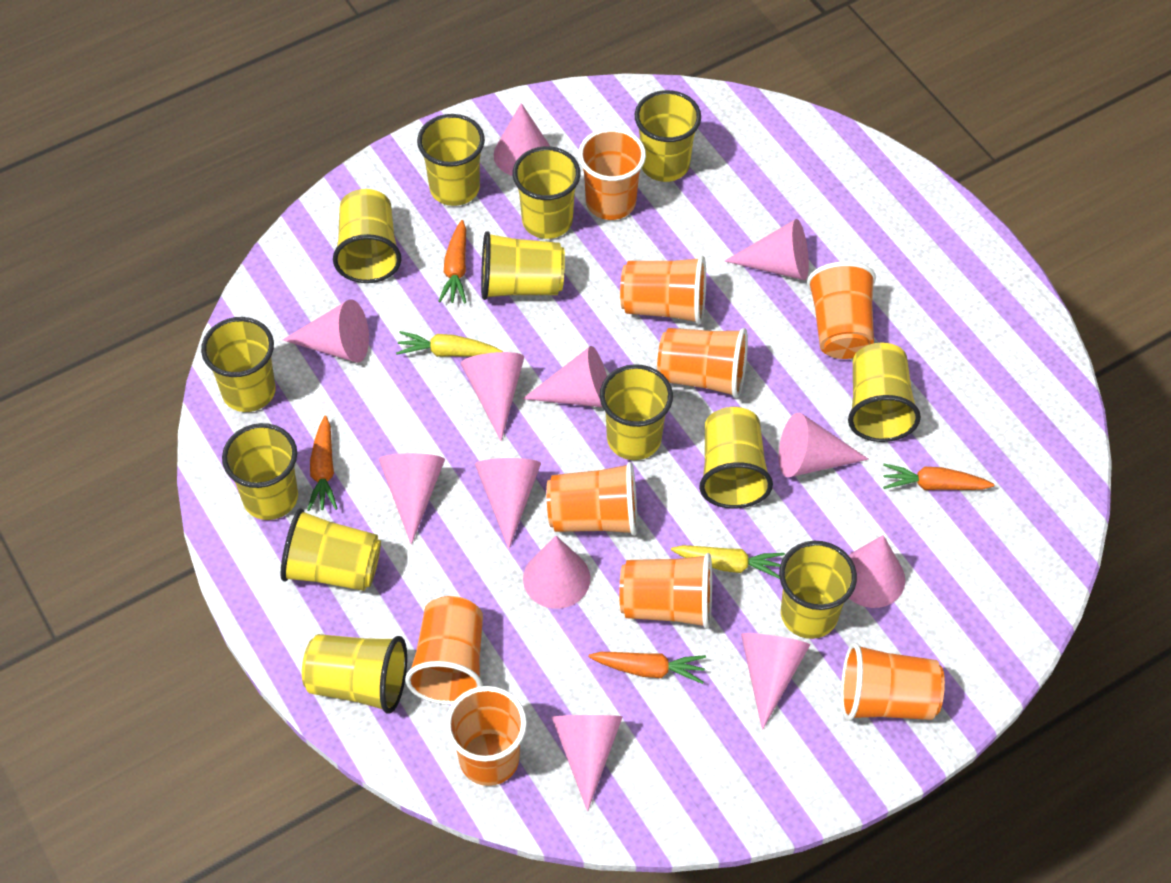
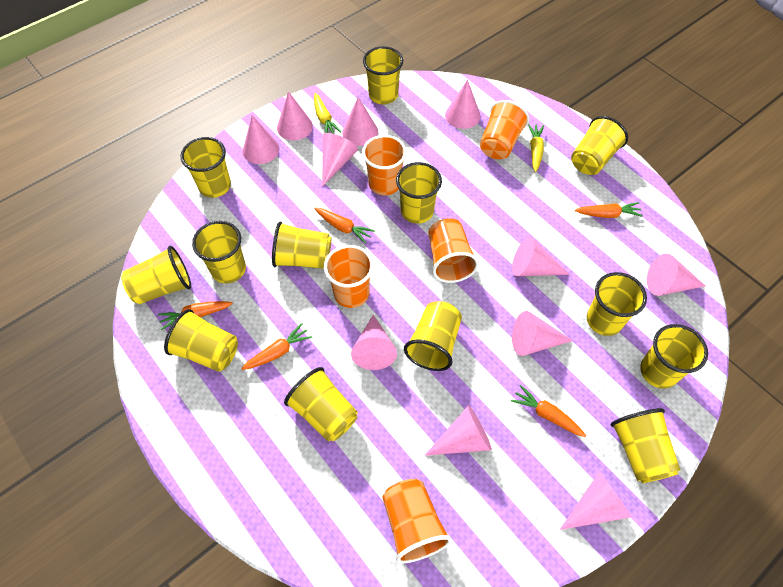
orange carrot: 4 -> 5
orange cup: 9 -> 5
pink cone: 12 -> 11

